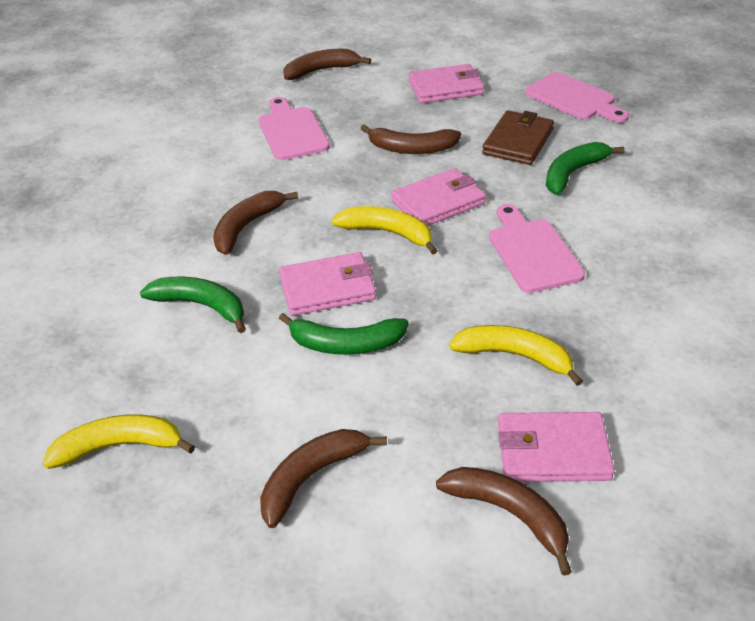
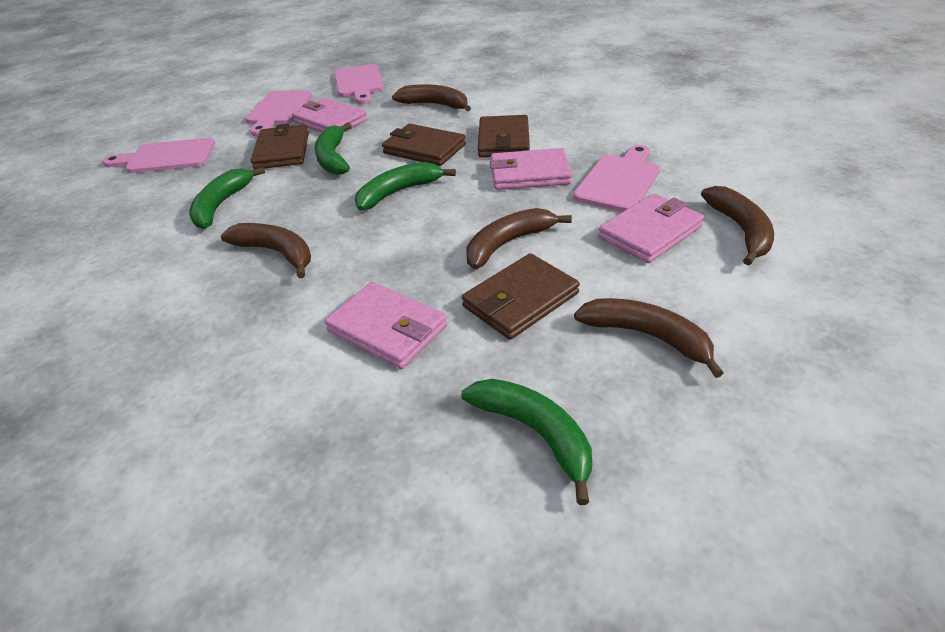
brown wallet: 1 -> 4
green banana: 3 -> 4
pink cutting board: 3 -> 4
yellow banana: 3 -> 0

